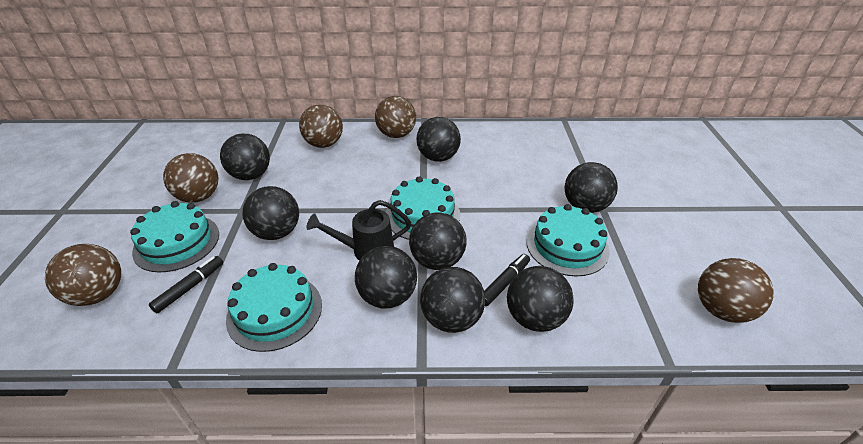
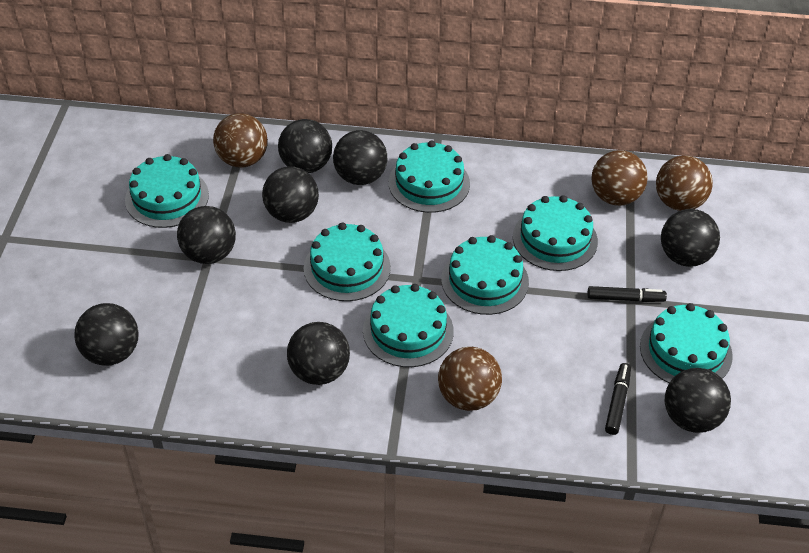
black watering can: 1 -> 0
brown ball: 5 -> 4
turquoise cake: 4 -> 7

